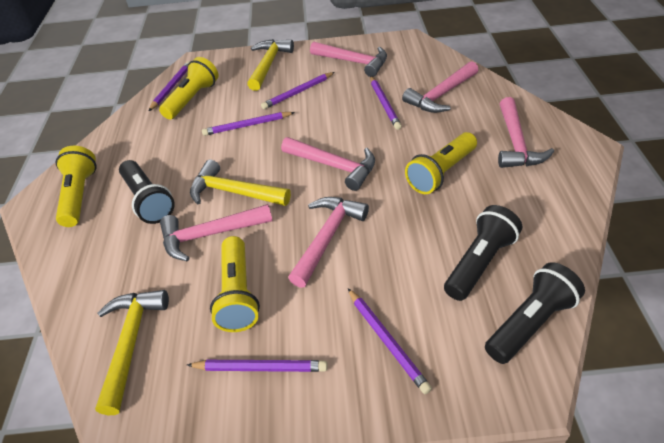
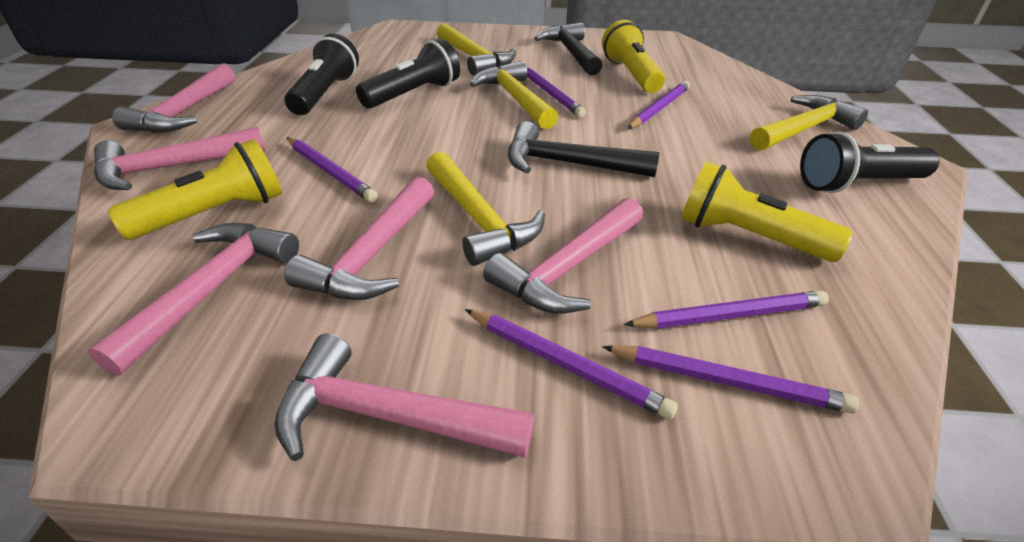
black hammer: 0 -> 2
yellow flashlight: 4 -> 3
yellow hammer: 3 -> 4

